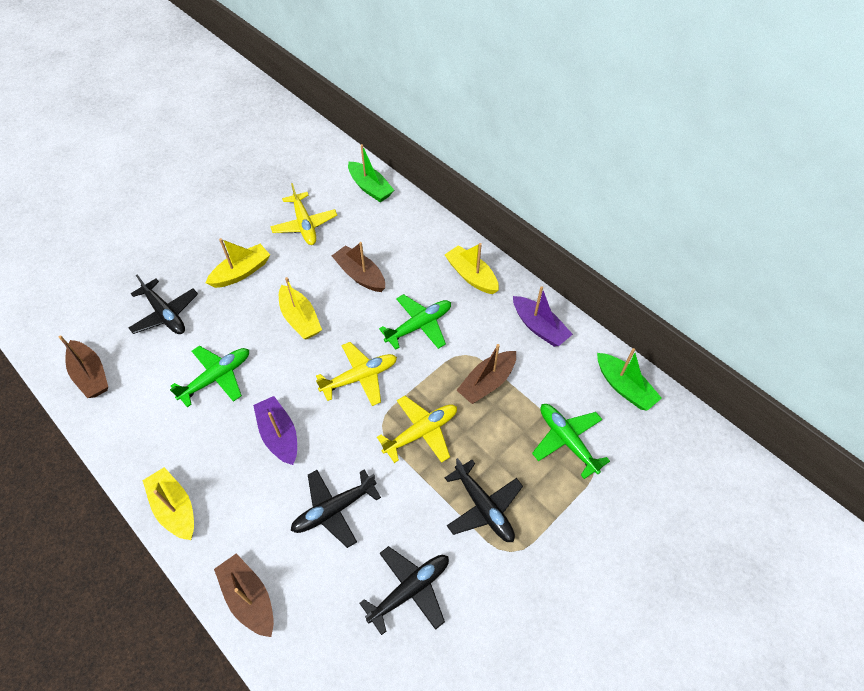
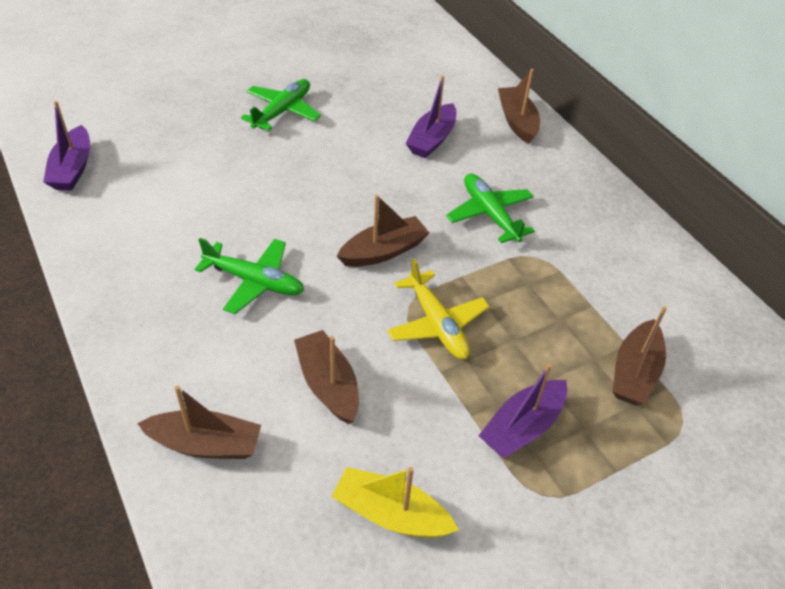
black plane: 4 -> 0
brown boat: 4 -> 5
green boat: 2 -> 0
purple boat: 2 -> 3
yellow boat: 4 -> 1
yellow plane: 3 -> 1

